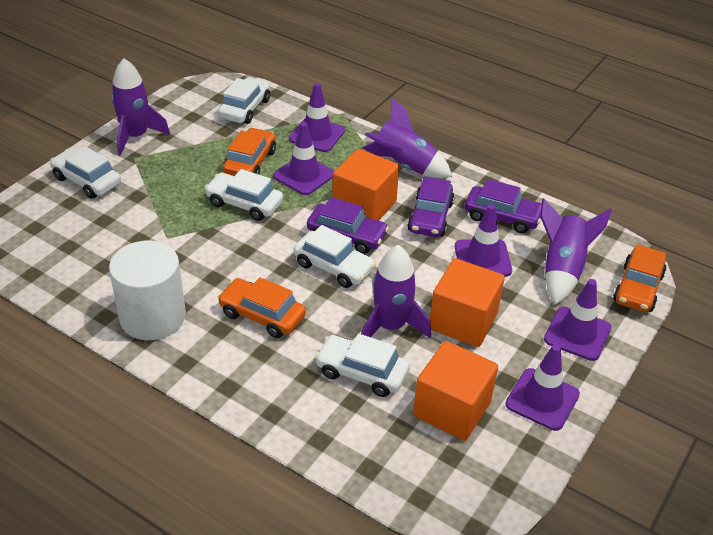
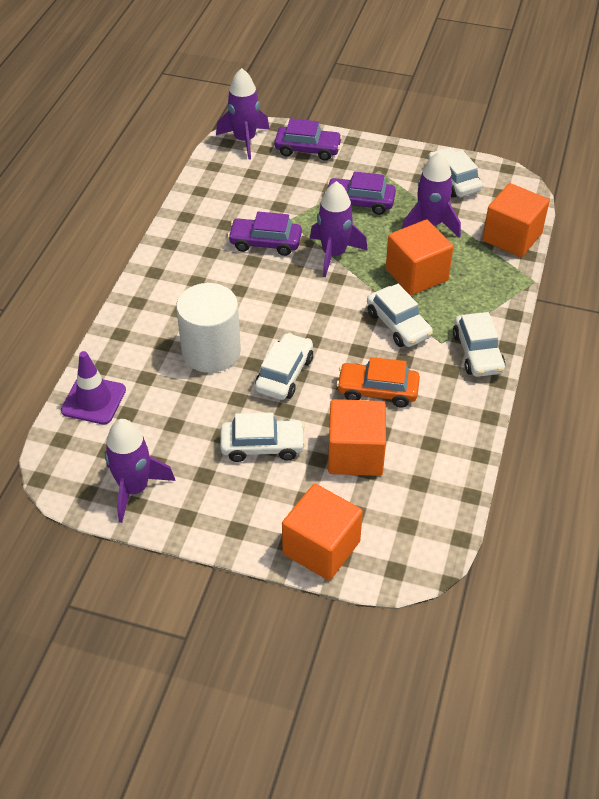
orange car: 3 -> 1
orange cube: 3 -> 4
purple traffic cone: 5 -> 1

